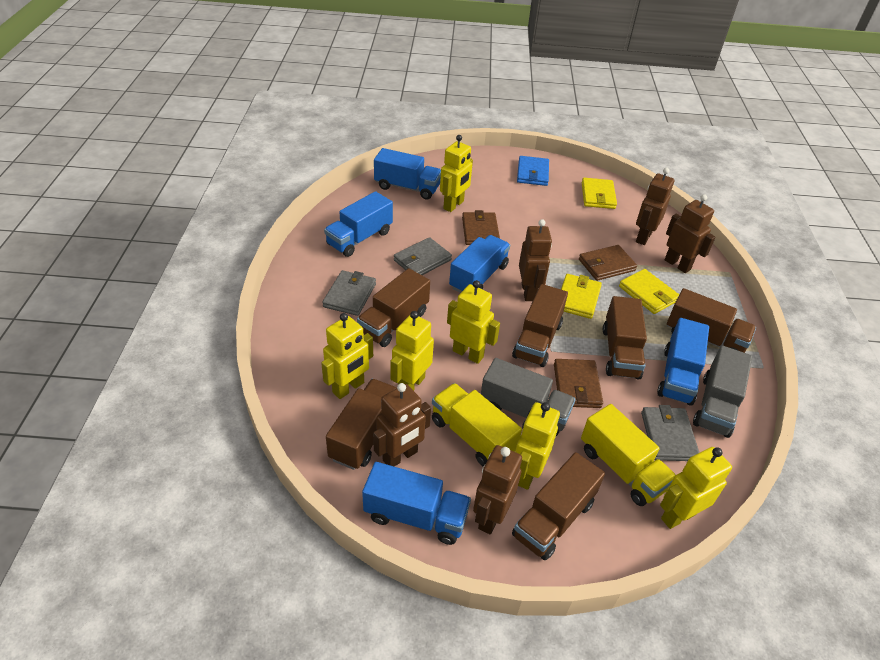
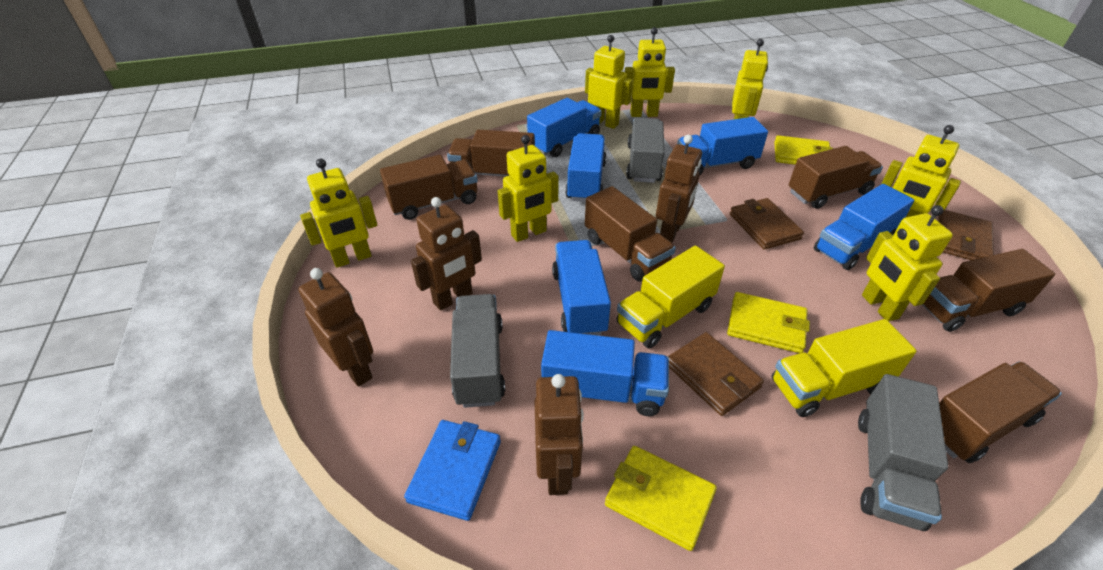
blue truck: 5 -> 6
brown robot: 5 -> 4
grey truck: 2 -> 3
grey wallet: 3 -> 0
yellow robot: 6 -> 7

